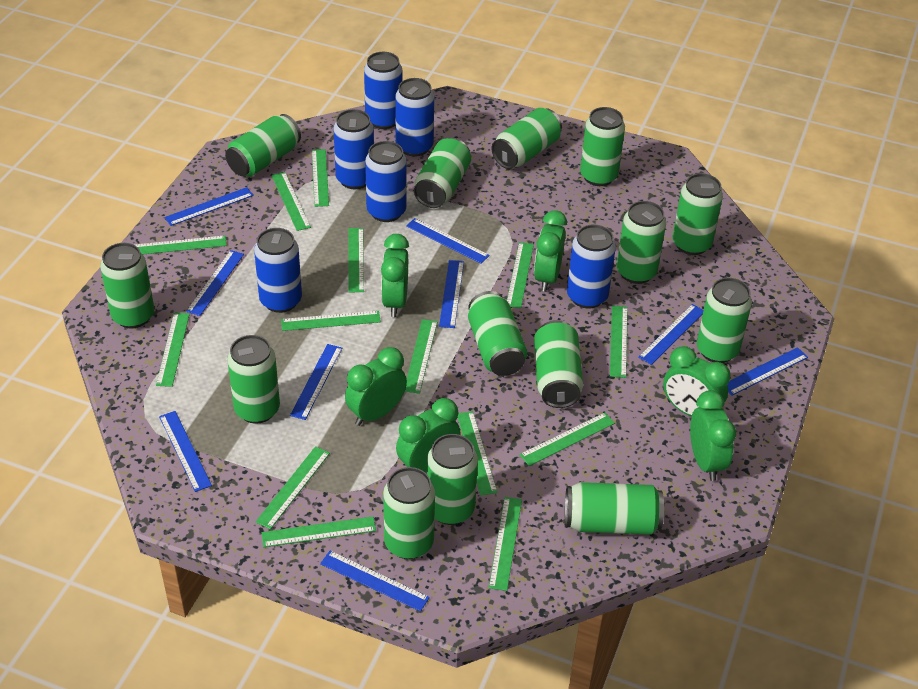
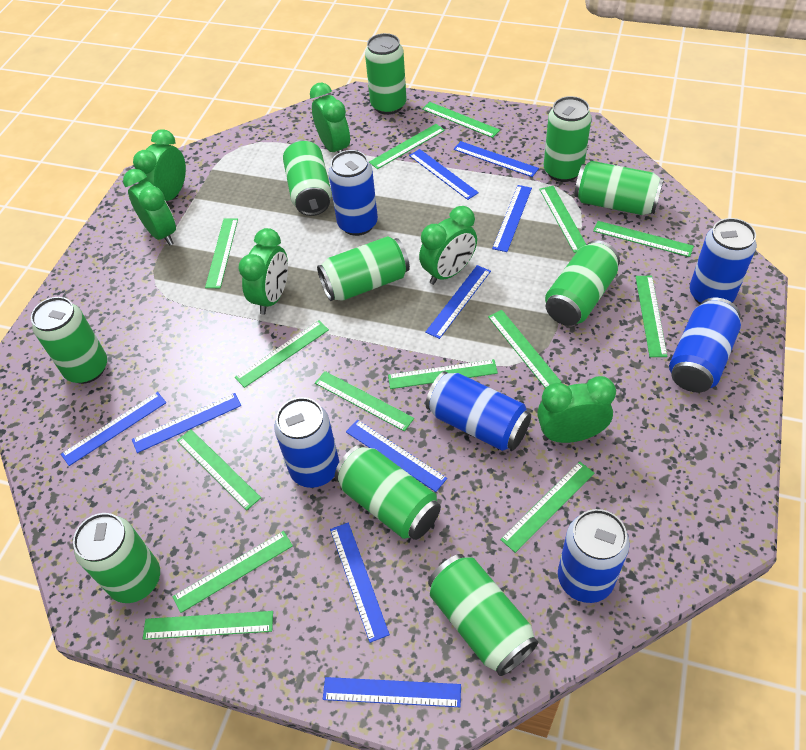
green can: 14 -> 10

